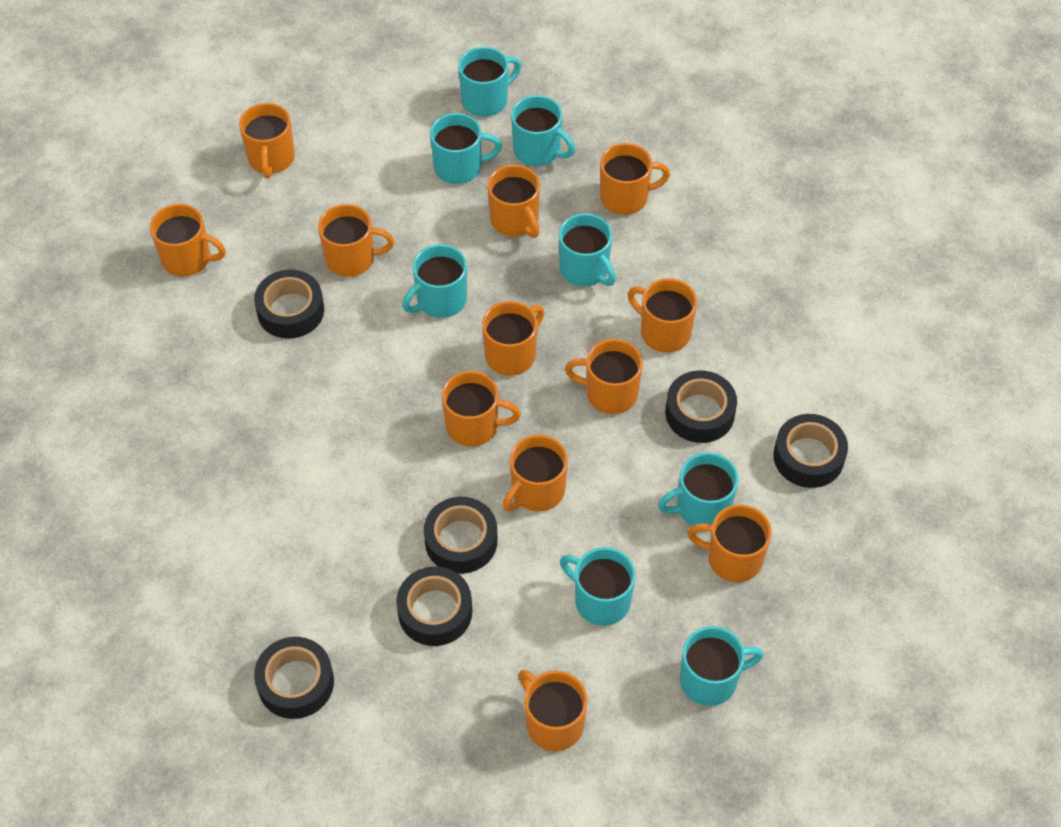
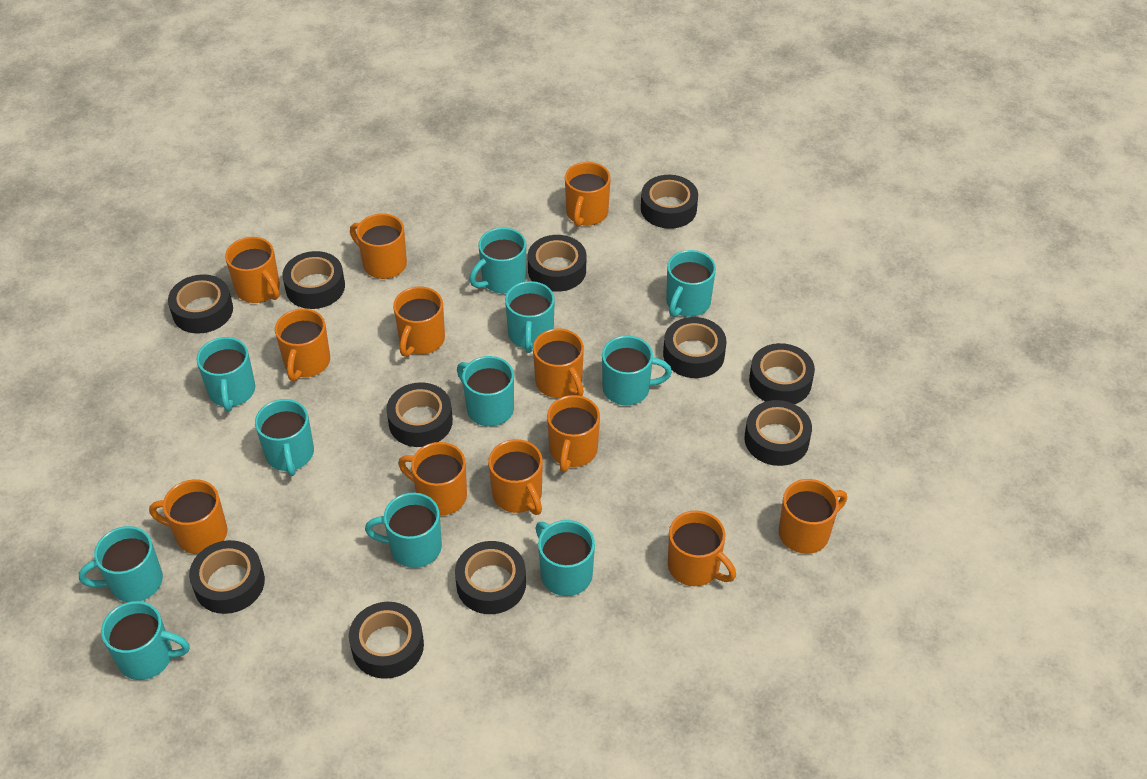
black tape: 6 -> 11
turquoise mug: 8 -> 11

